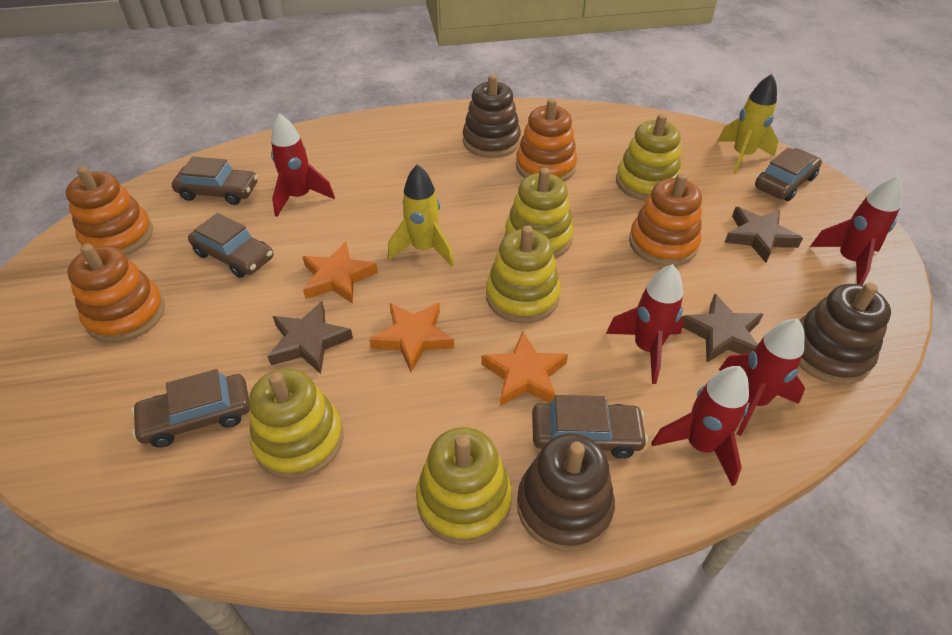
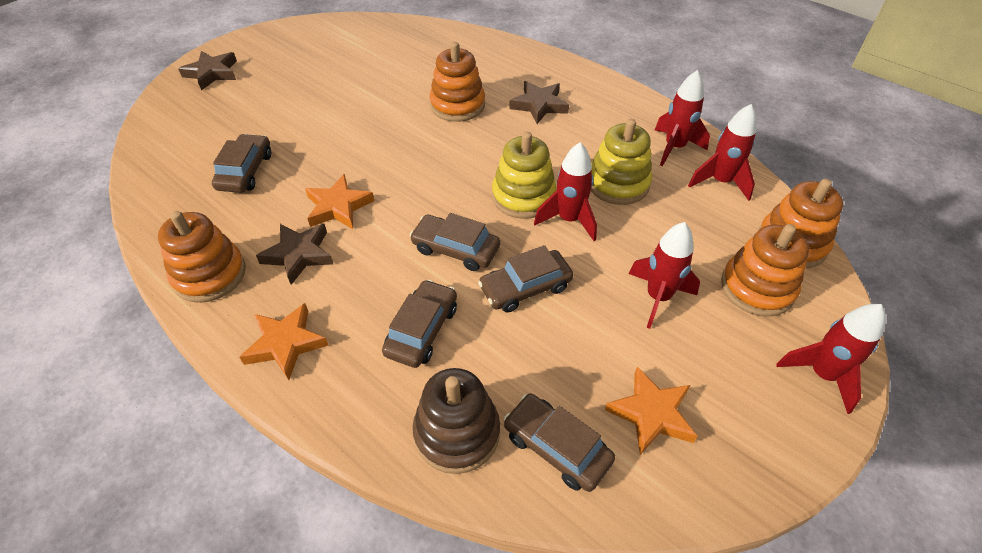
brown stacking toy: 3 -> 1
yellow rocket: 2 -> 0
yellow stacking toy: 5 -> 2

